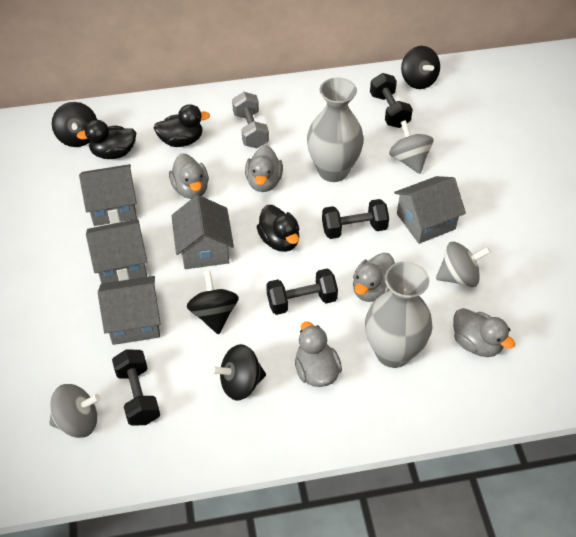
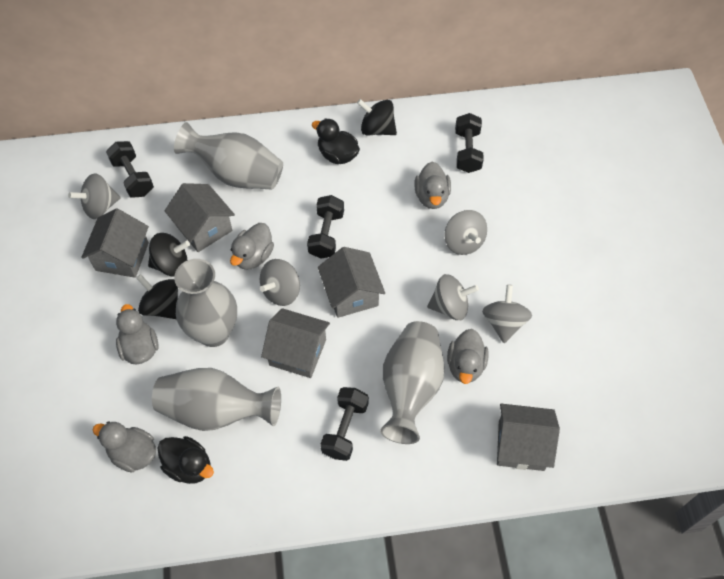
black duck: 3 -> 2
black spinning top: 4 -> 3
grey dumbbell: 1 -> 0
grey spinning top: 3 -> 5
grey vase: 2 -> 4

